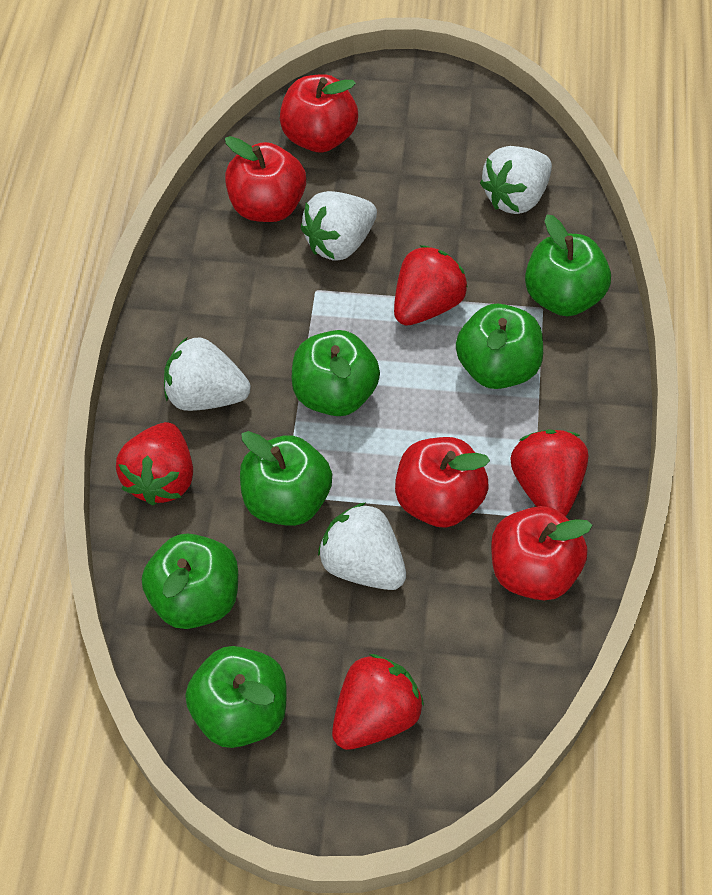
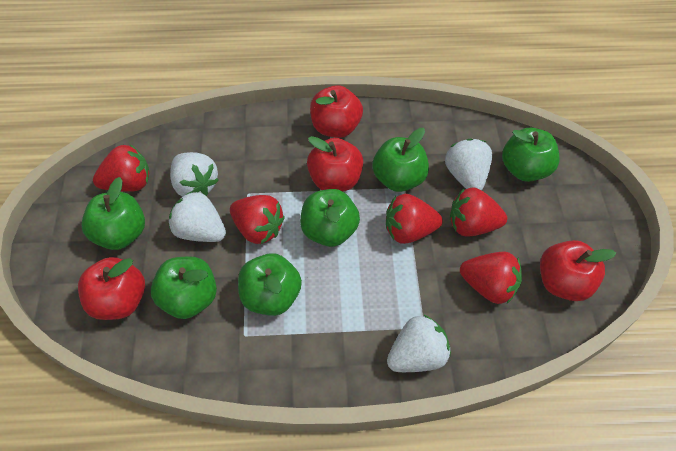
red strawberry: 4 -> 5

